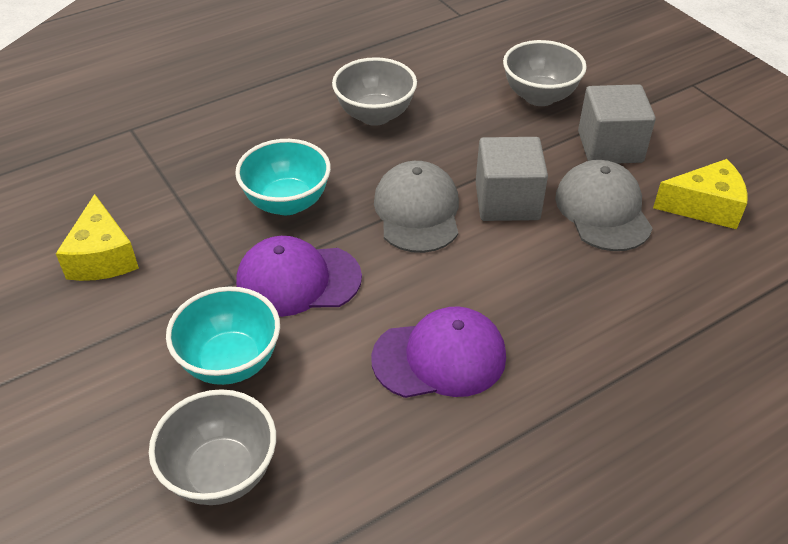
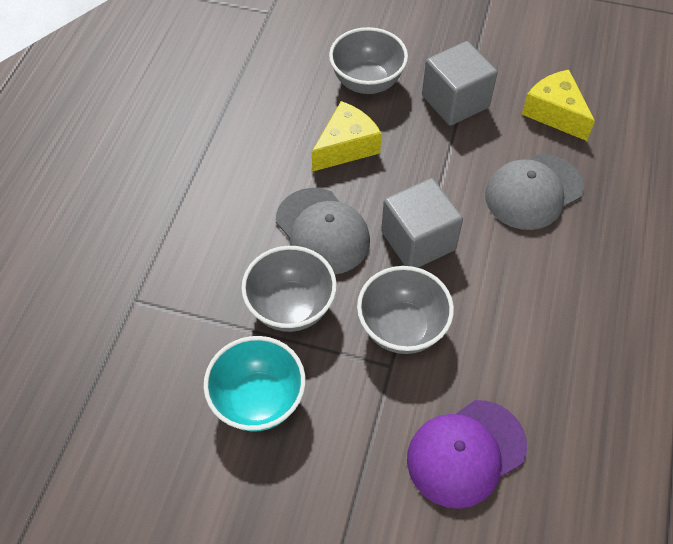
purple cap: 2 -> 1
turquoise bowl: 2 -> 1

